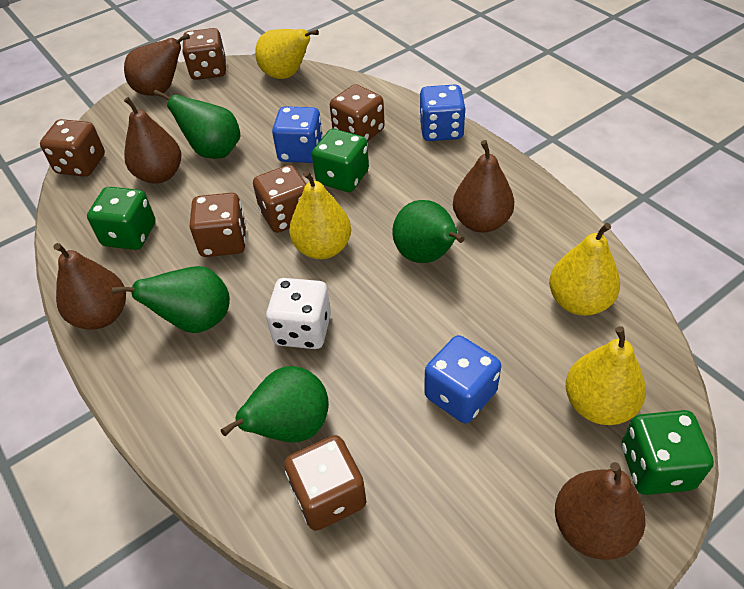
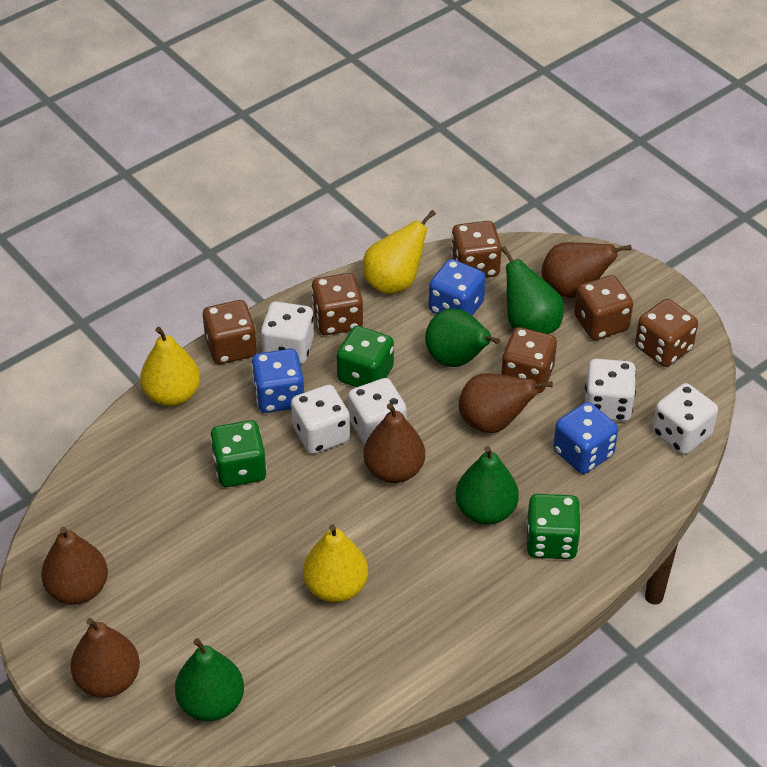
white dice: 1 -> 5
yellow pear: 4 -> 3

